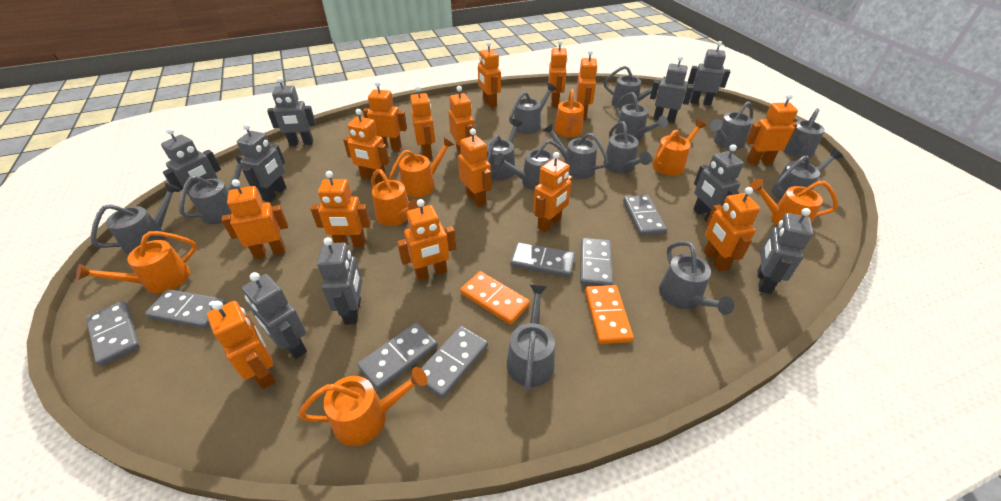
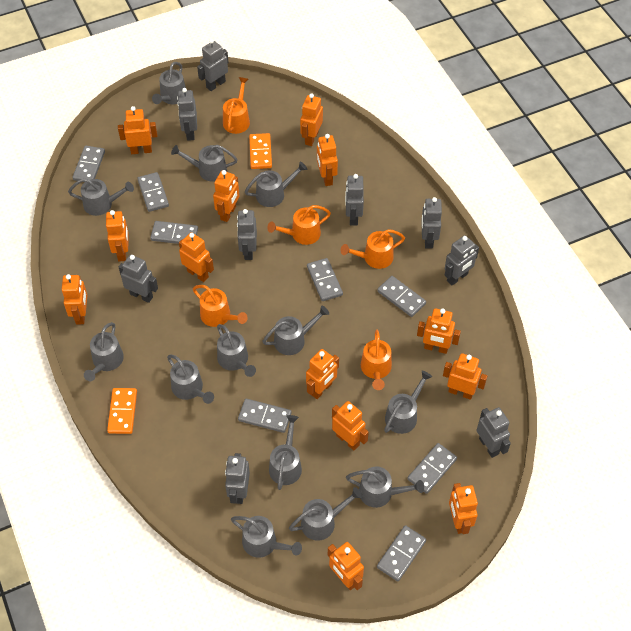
grey domino: 7 -> 8
grey watering can: 14 -> 13
orange robot: 15 -> 13
orange watering can: 7 -> 5

